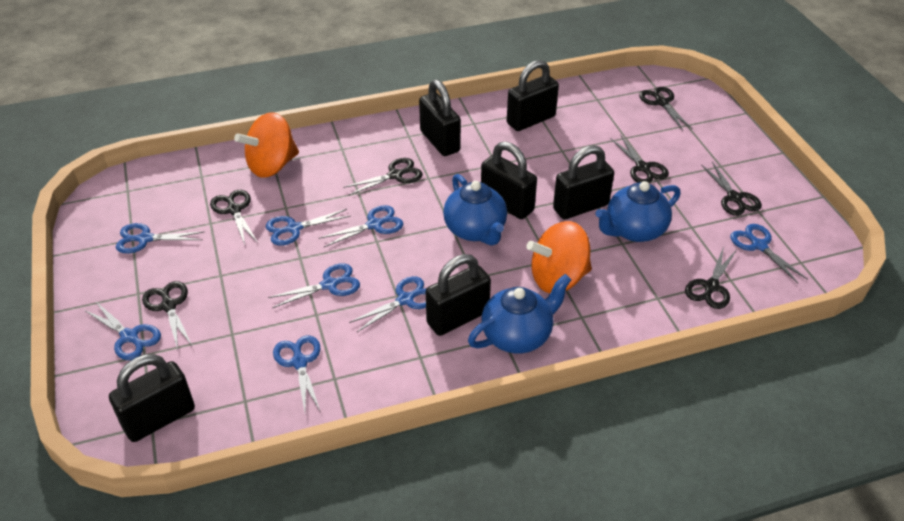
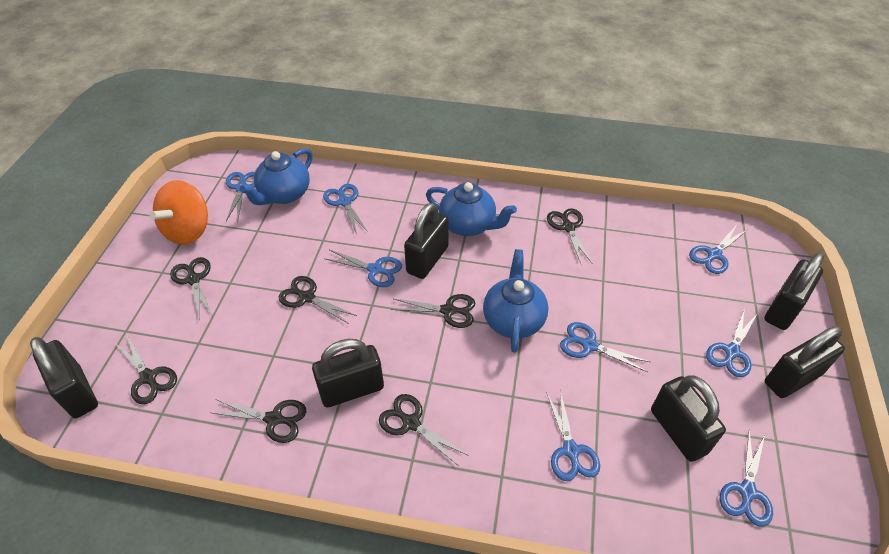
orange spinning top: 2 -> 1

